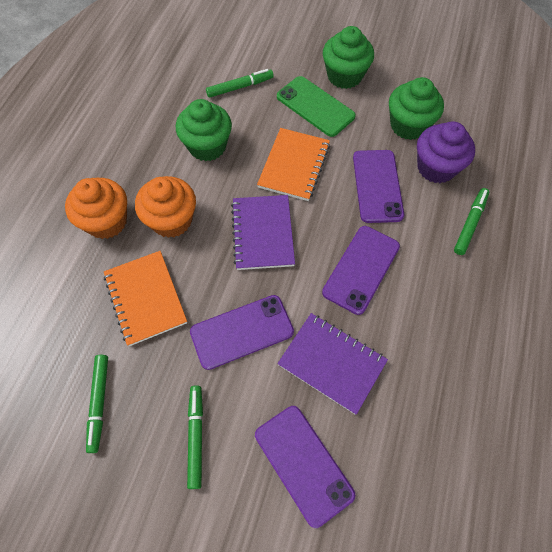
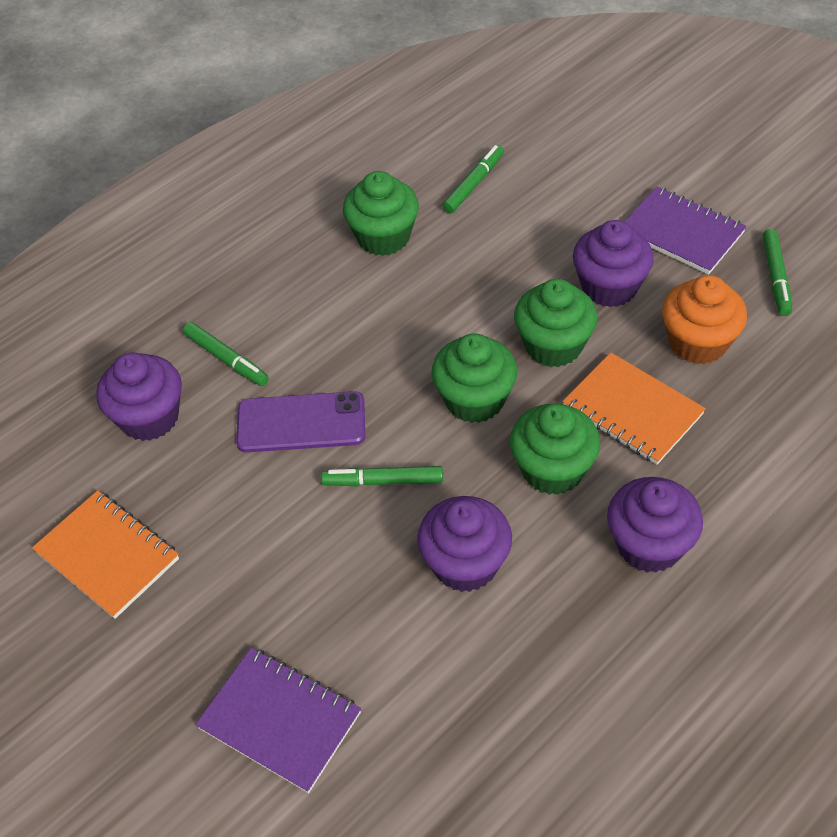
green cupcake: 3 -> 4
green phone: 1 -> 0
orange cupcake: 2 -> 1
purple cupcake: 1 -> 4
purple phone: 4 -> 1

